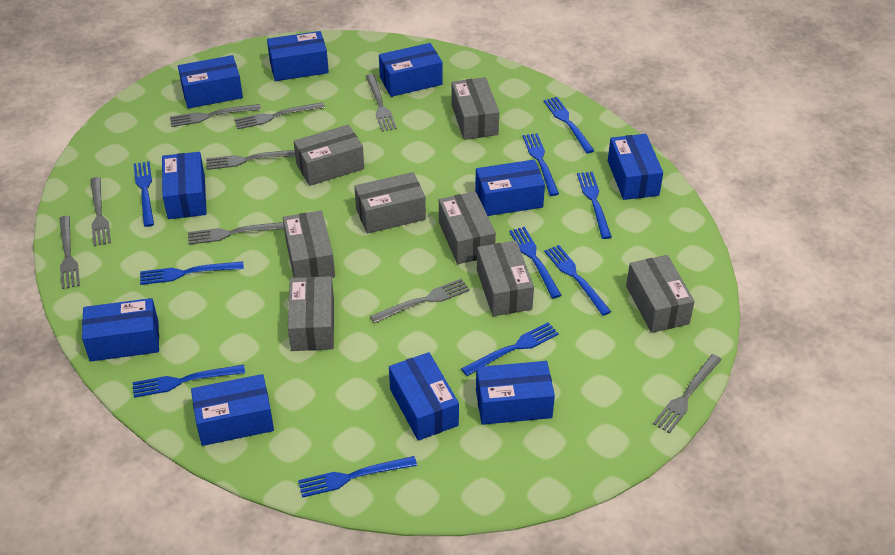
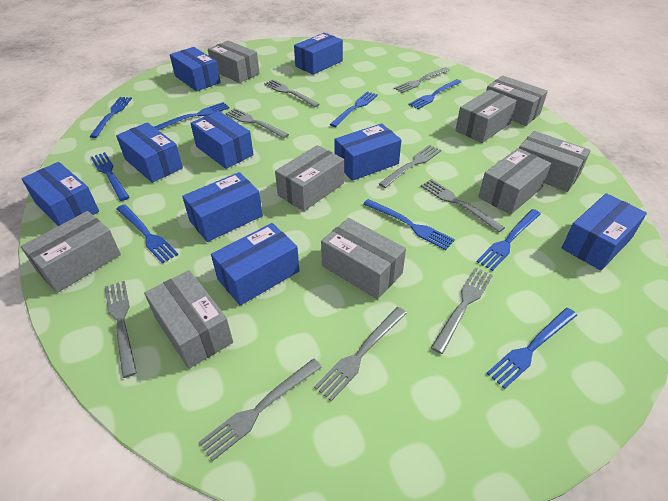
blue box: 10 -> 9
blue fork: 10 -> 9
grey box: 8 -> 9

